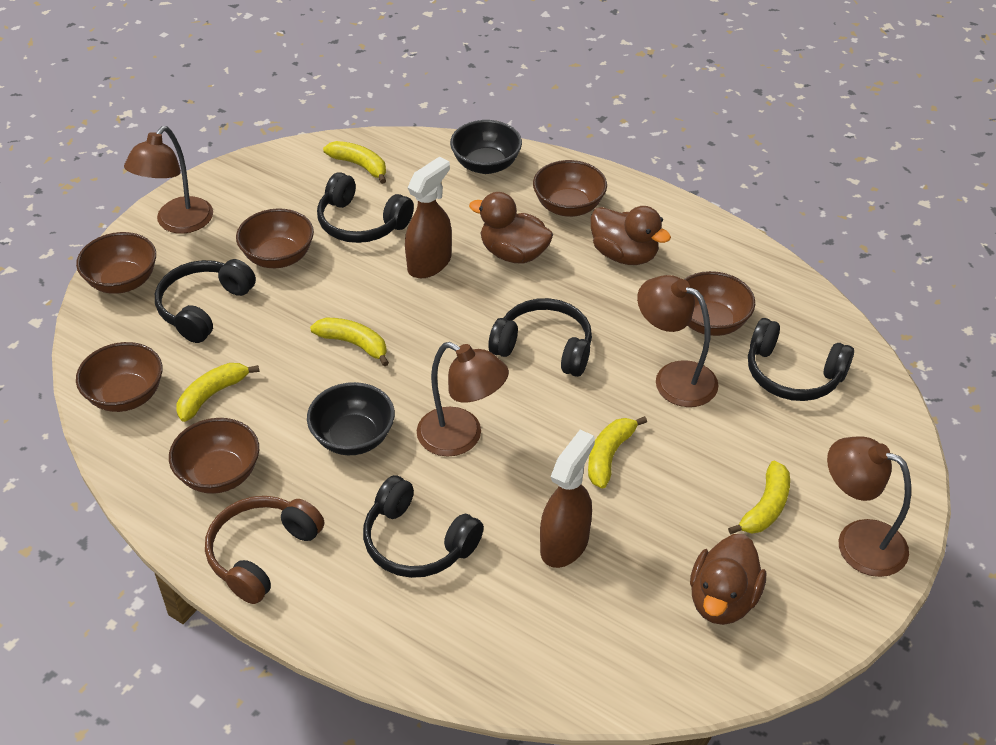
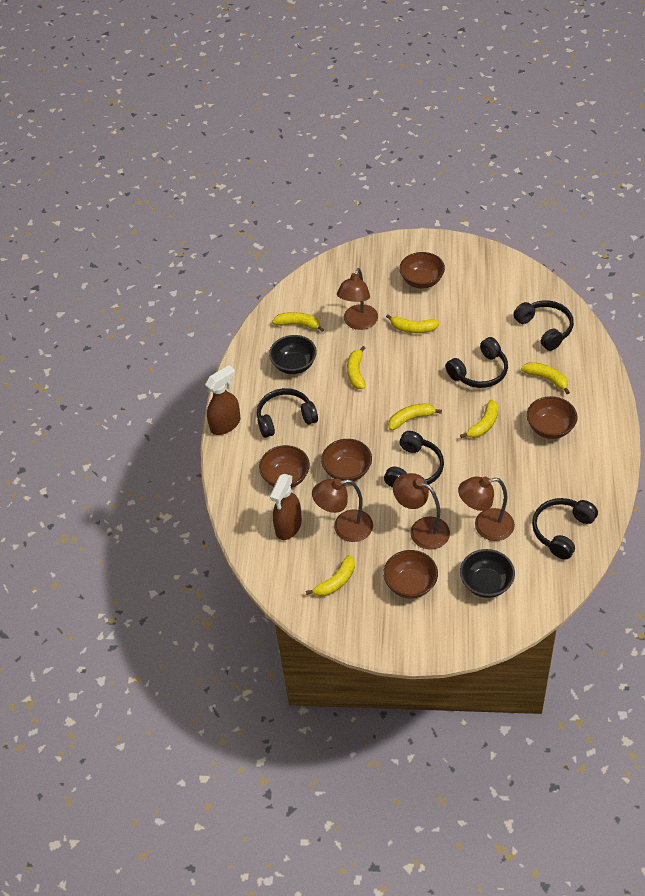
brown bowl: 6 -> 5
brown duck: 3 -> 0
brown headphones: 1 -> 0
yellow banana: 5 -> 7

